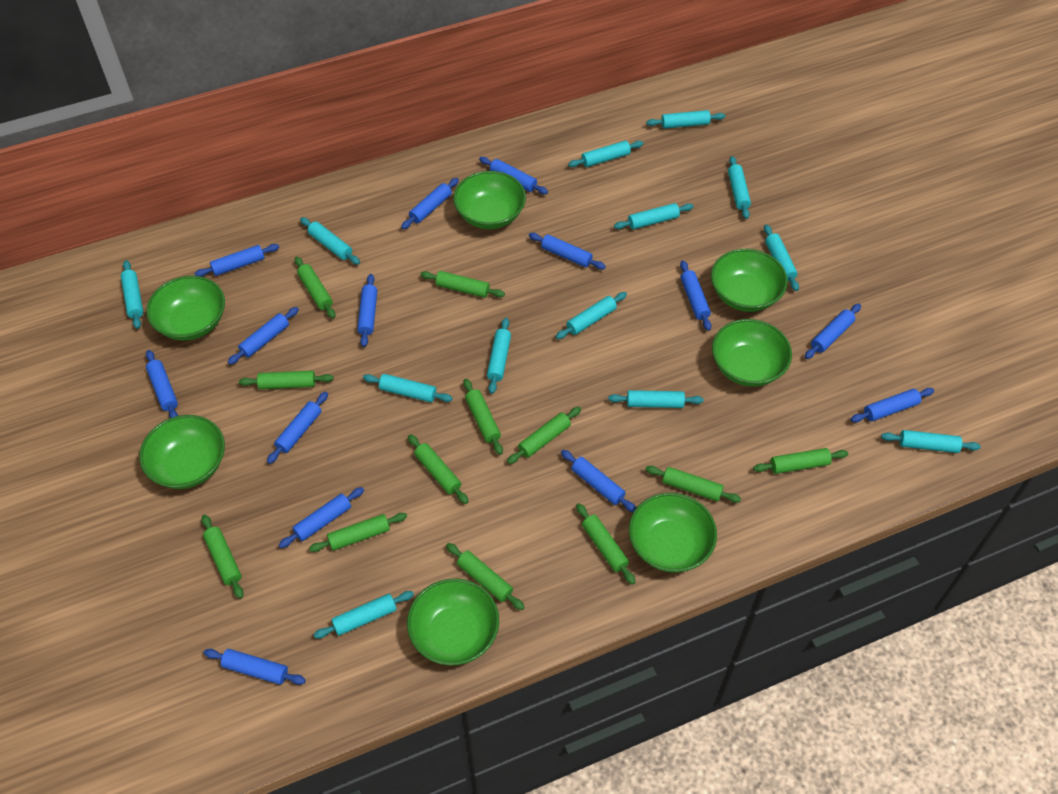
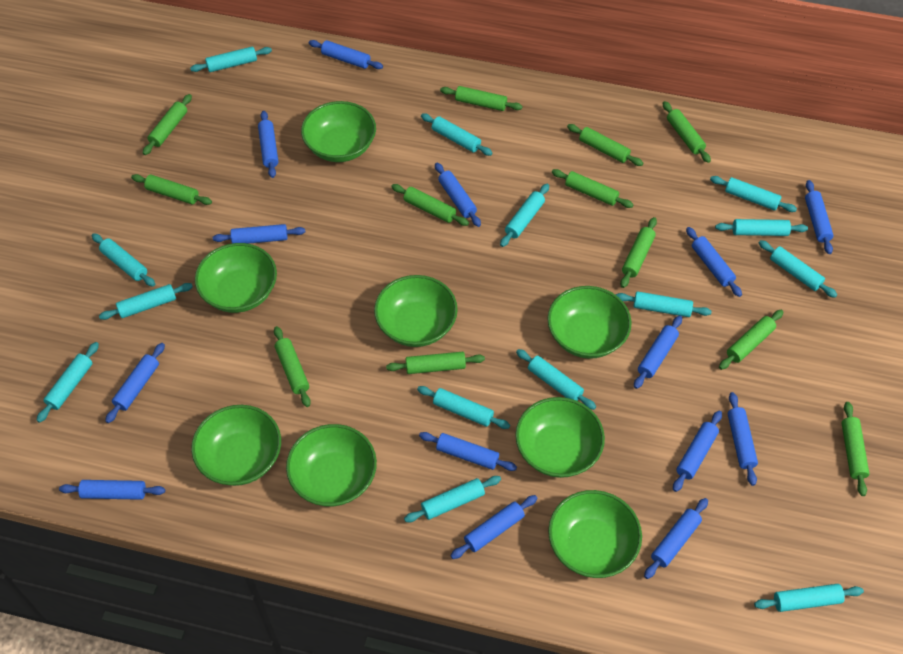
green bowl: 7 -> 8
turquoise rolling pin: 13 -> 14

